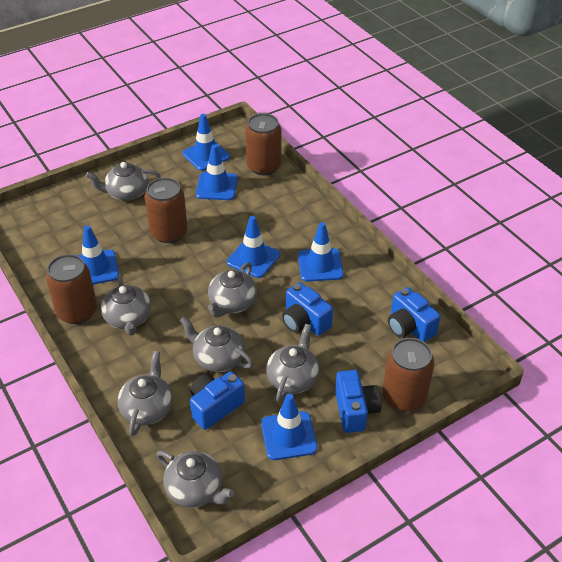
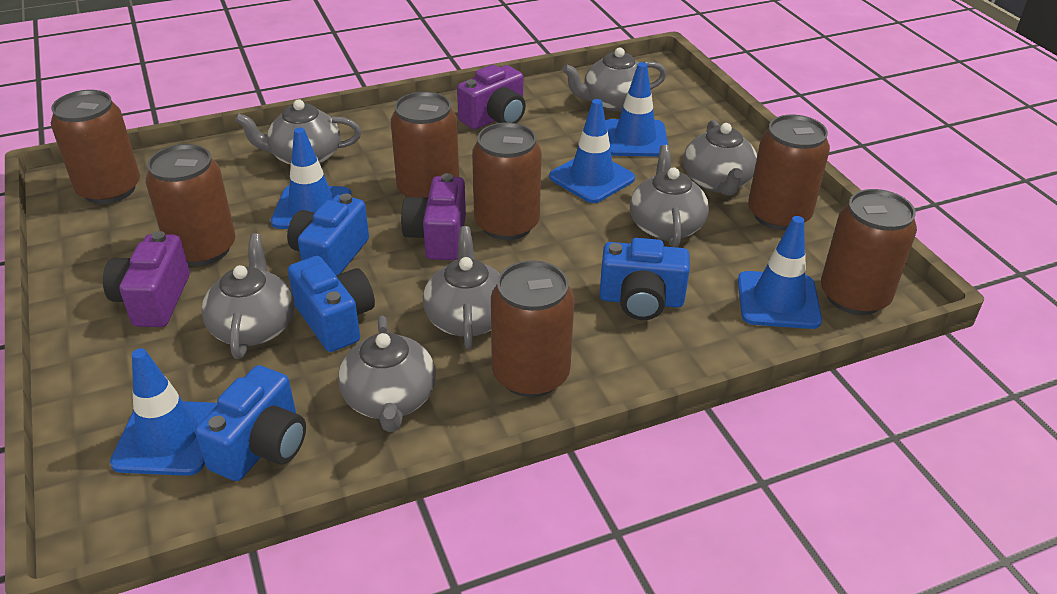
blue traffic cone: 6 -> 5
brown can: 4 -> 7
purple camera: 0 -> 3

